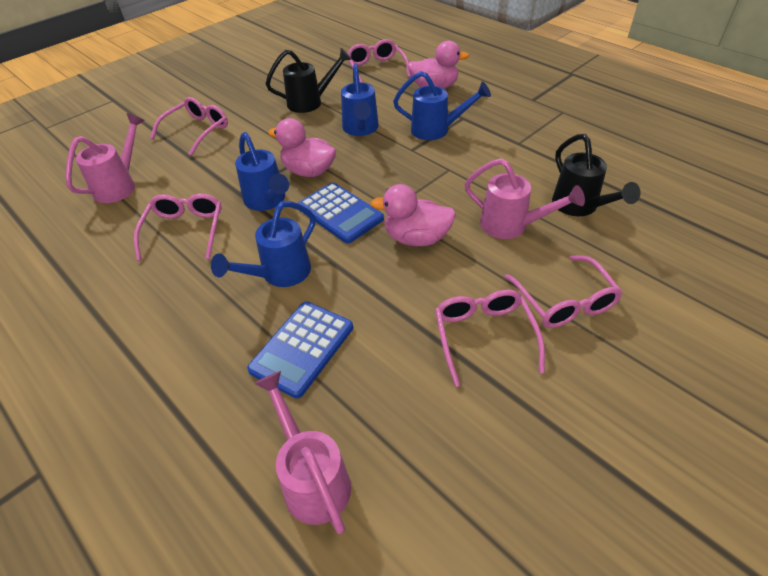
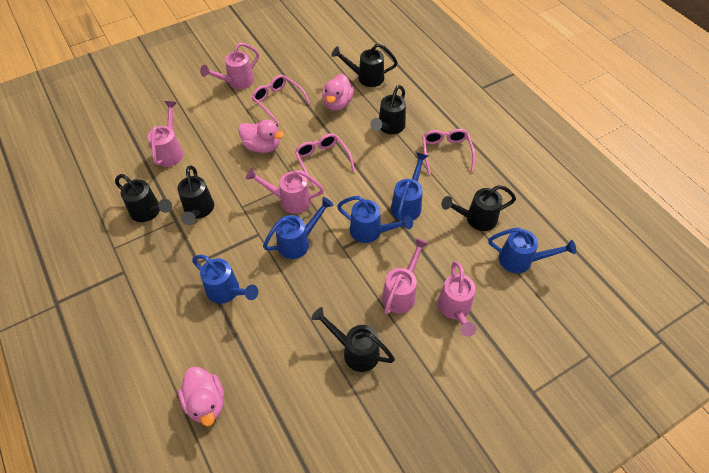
black watering can: 2 -> 6
blue calculator: 2 -> 0
blue watering can: 4 -> 5
pink glasses: 5 -> 3
pink watering can: 3 -> 5

